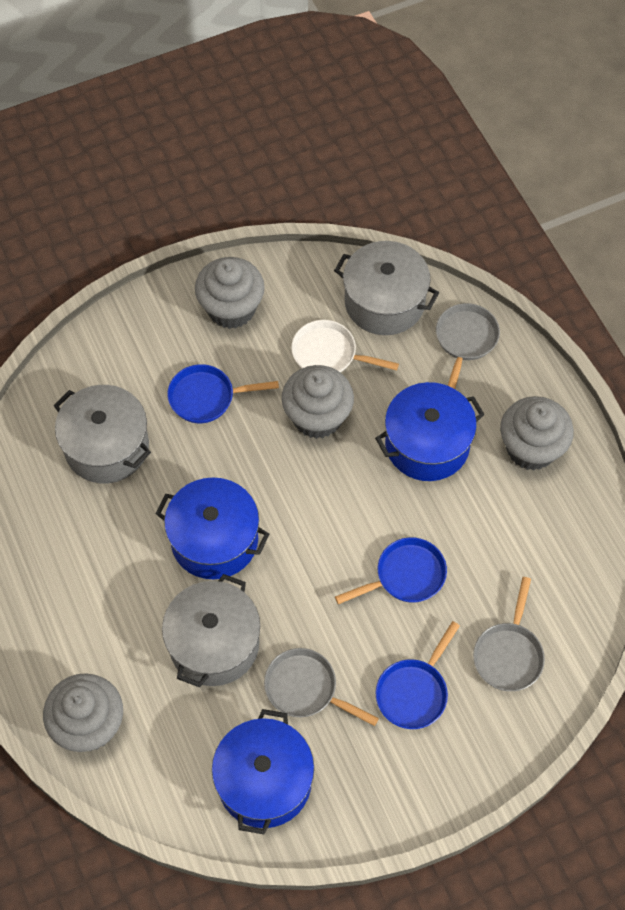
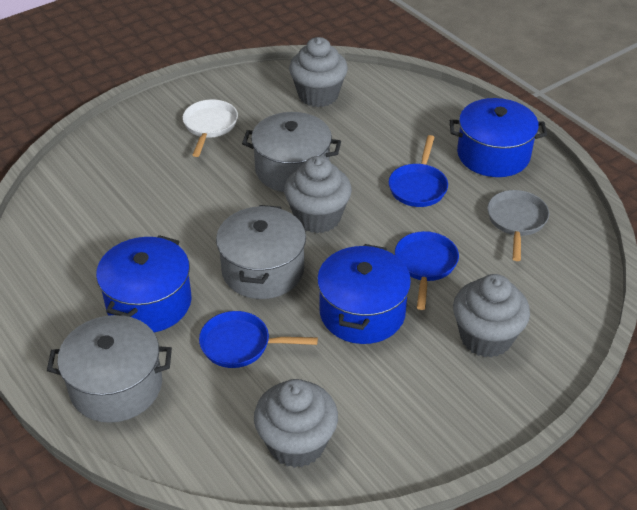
grey pan: 3 -> 1

